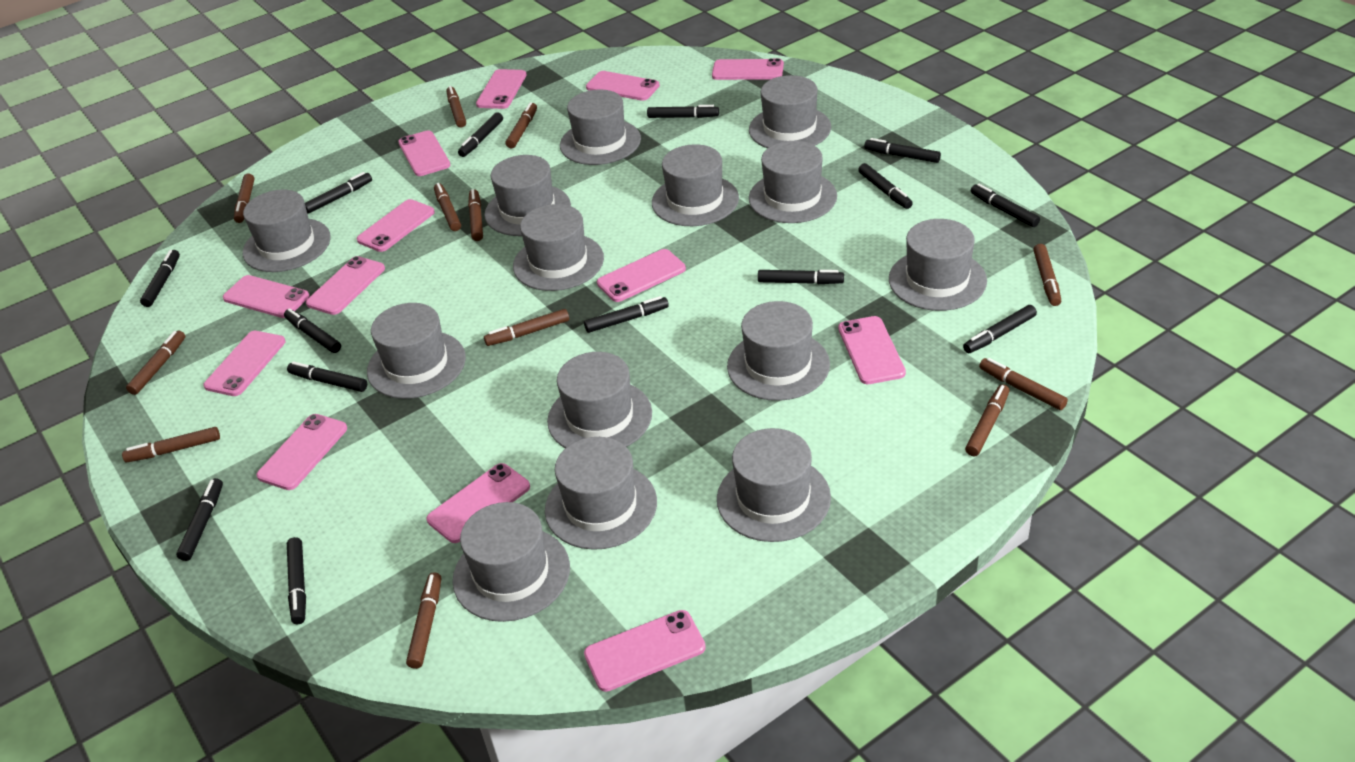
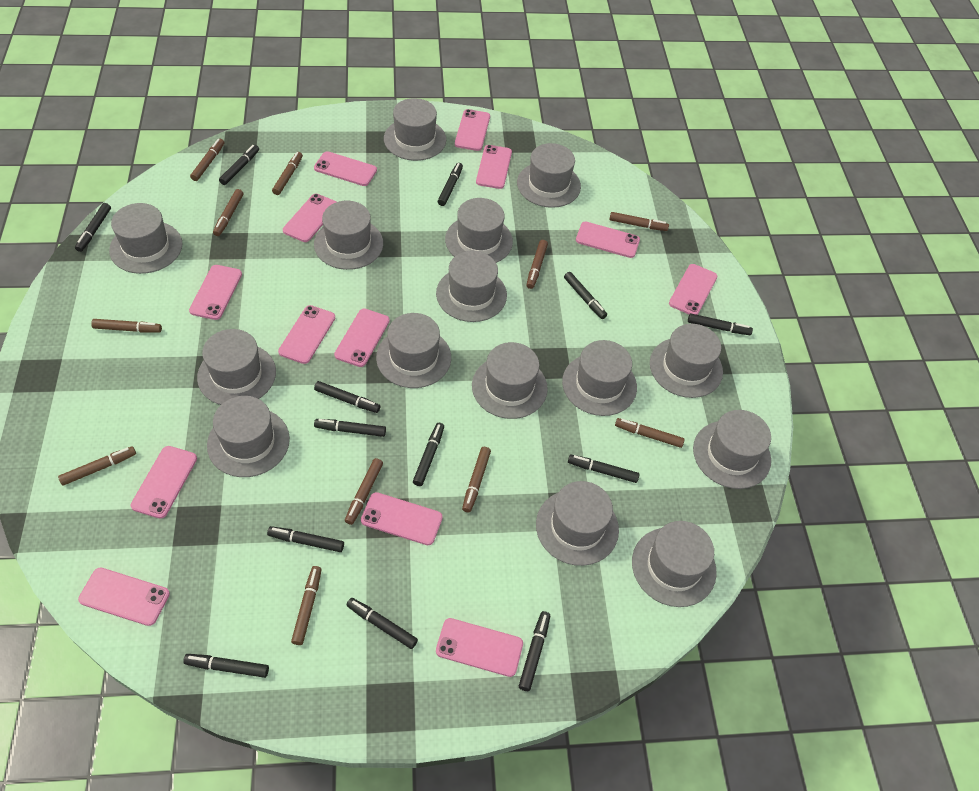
black marker: 14 -> 13
brown marker: 12 -> 11
grey hat: 14 -> 15

